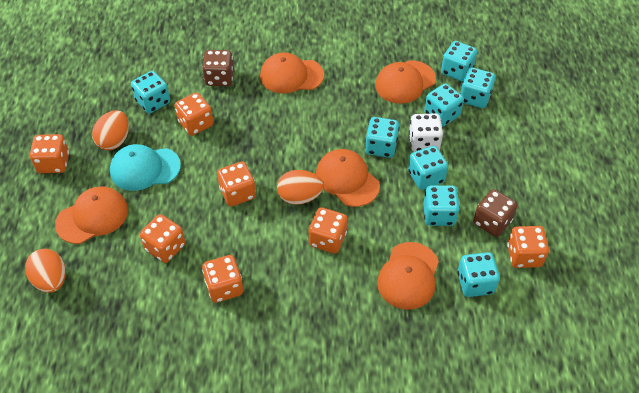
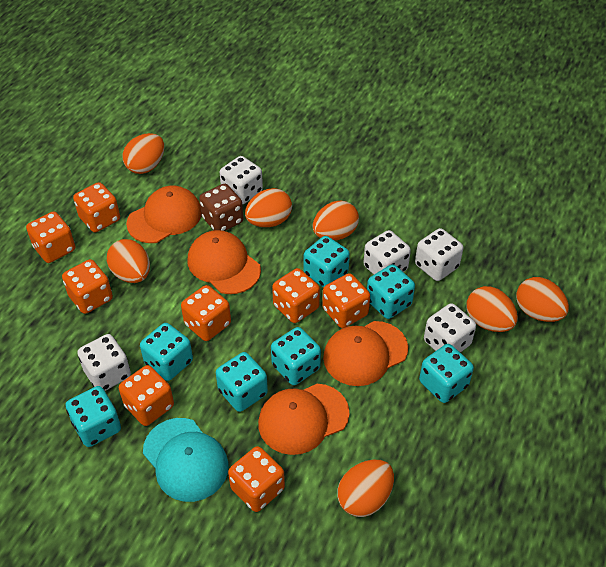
brown dice: 2 -> 1
orange cap: 5 -> 4
orange dice: 7 -> 8
orange egg: 3 -> 7
turquoise dice: 8 -> 7
white dice: 1 -> 5

